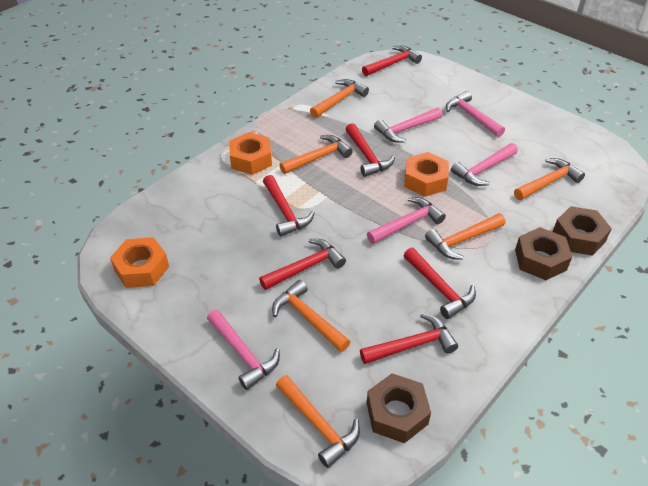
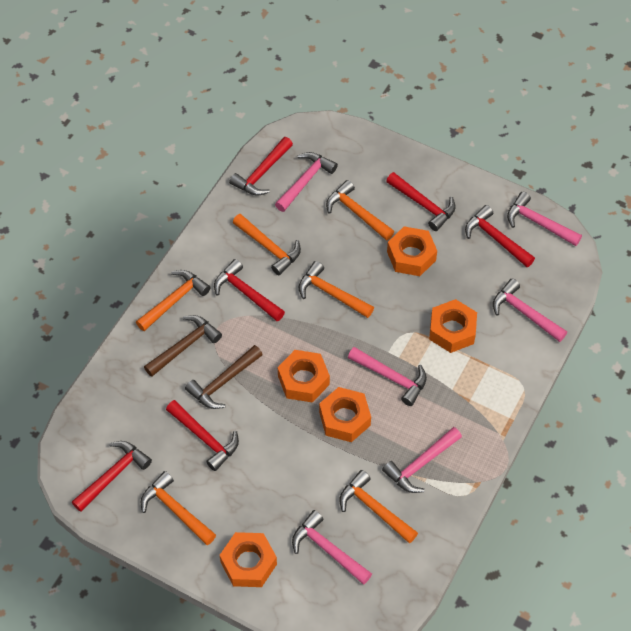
brown hammer: 0 -> 2
brown nut: 3 -> 0
orange nut: 3 -> 5
pink hammer: 5 -> 6

